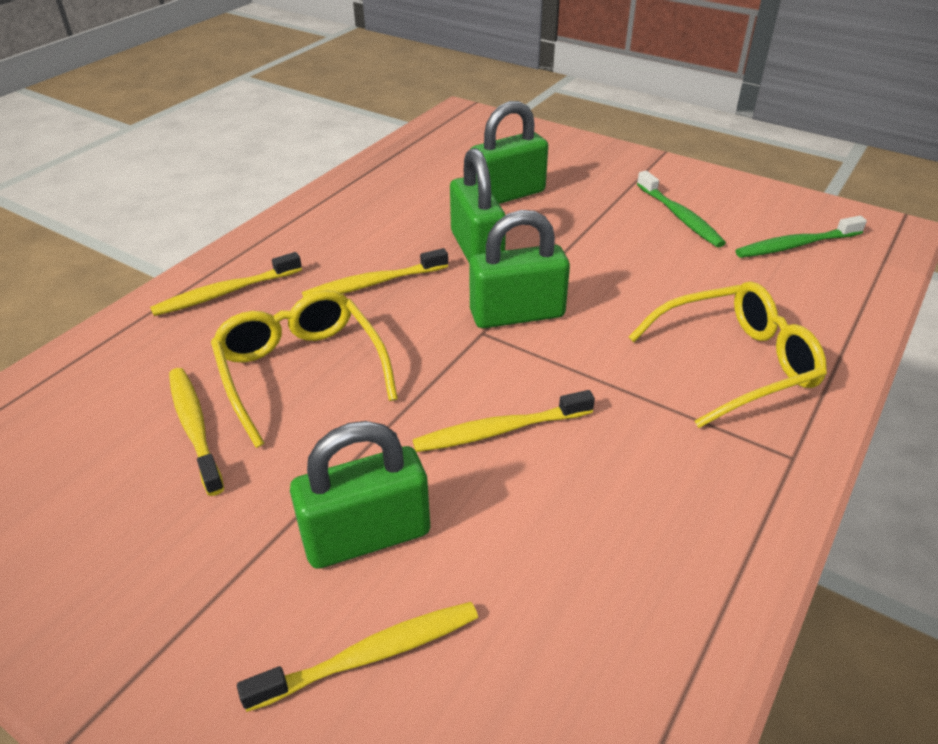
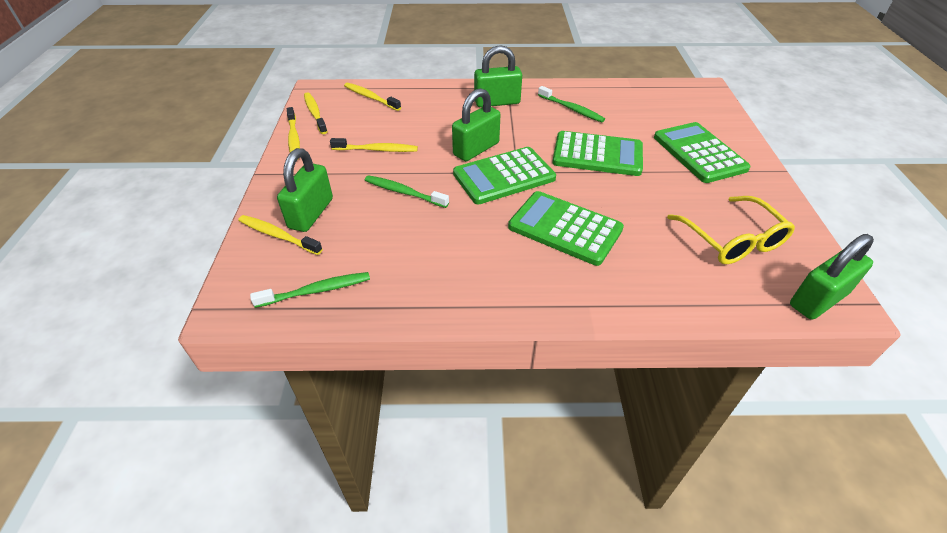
green calculator: 0 -> 4
green toothbrush: 2 -> 3
yellow glasses: 2 -> 1

